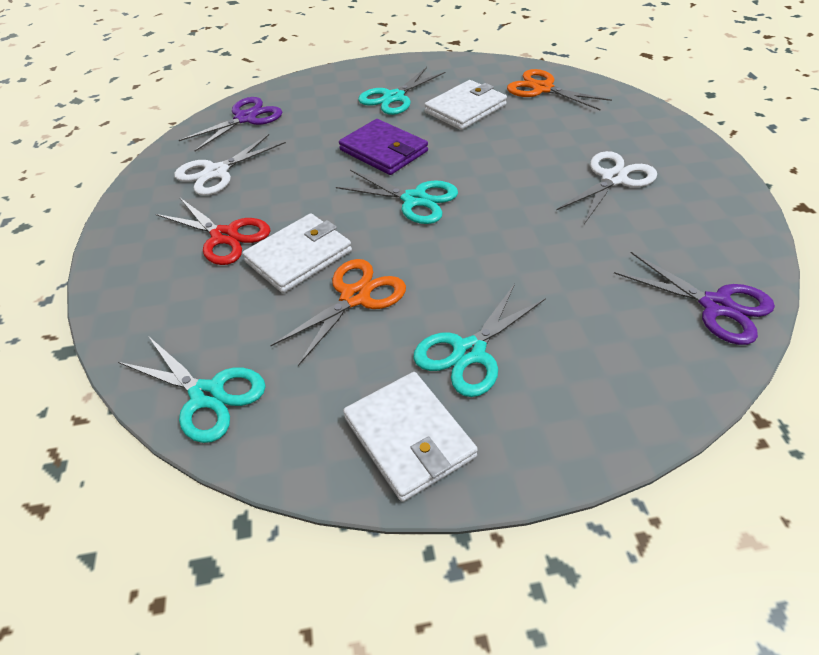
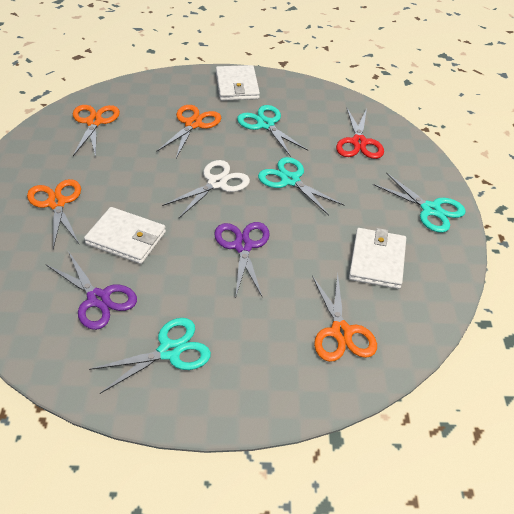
orange scissors: 2 -> 4
purple wallet: 1 -> 0
white scissors: 2 -> 1

